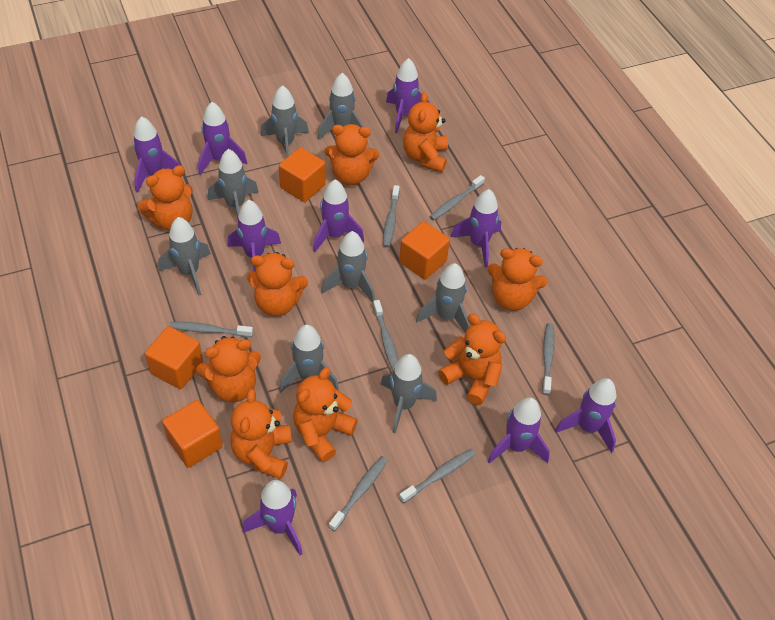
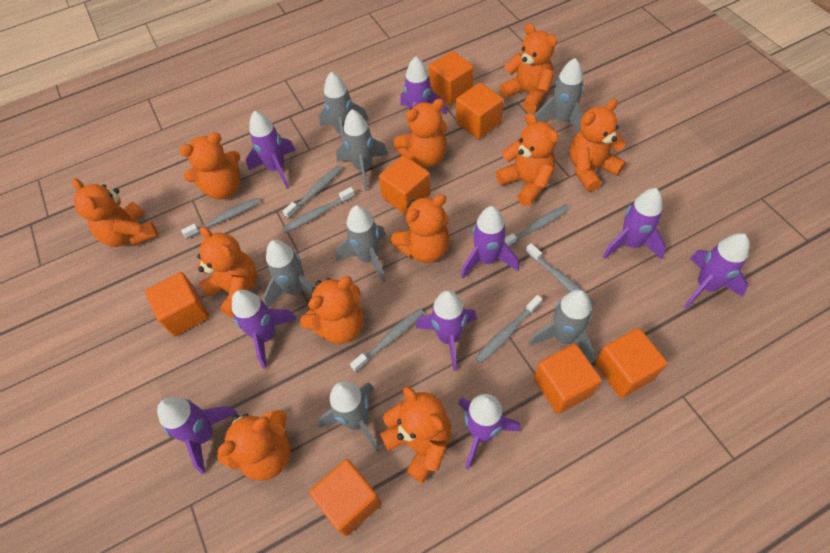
grey rocket: 8 -> 7
orange cube: 4 -> 7
orange teddy bear: 9 -> 11

